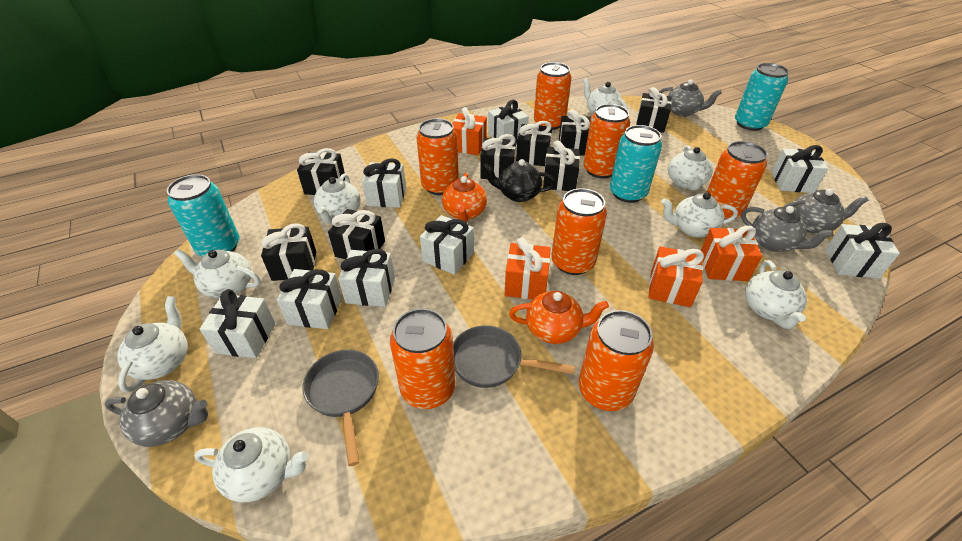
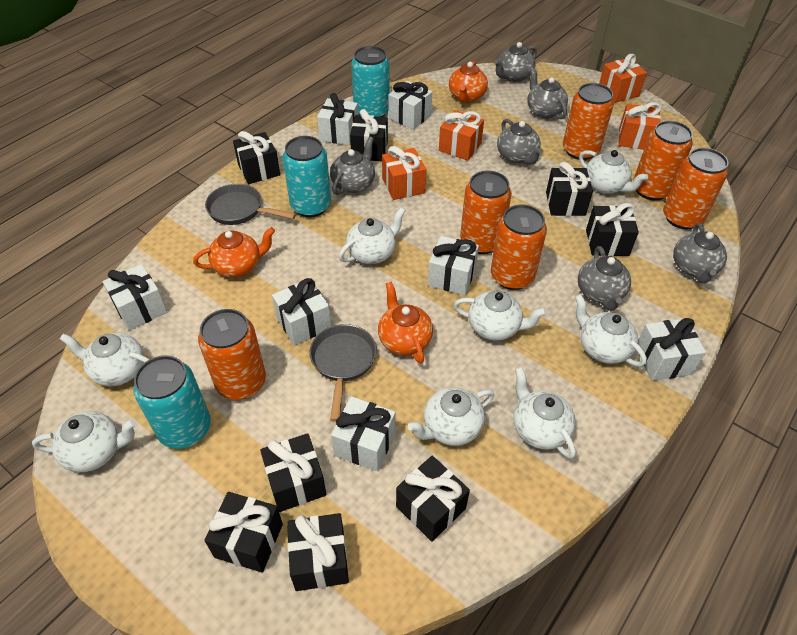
black teapot: 1 -> 0
grey teapot: 4 -> 6
orange can: 7 -> 6
orange teapot: 2 -> 3
white gift: 8 -> 7

